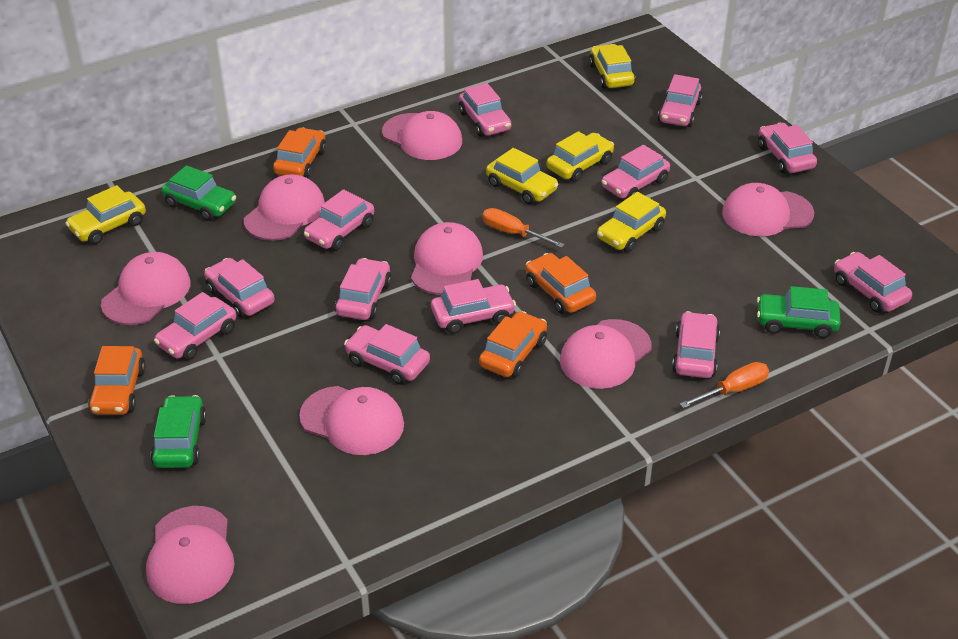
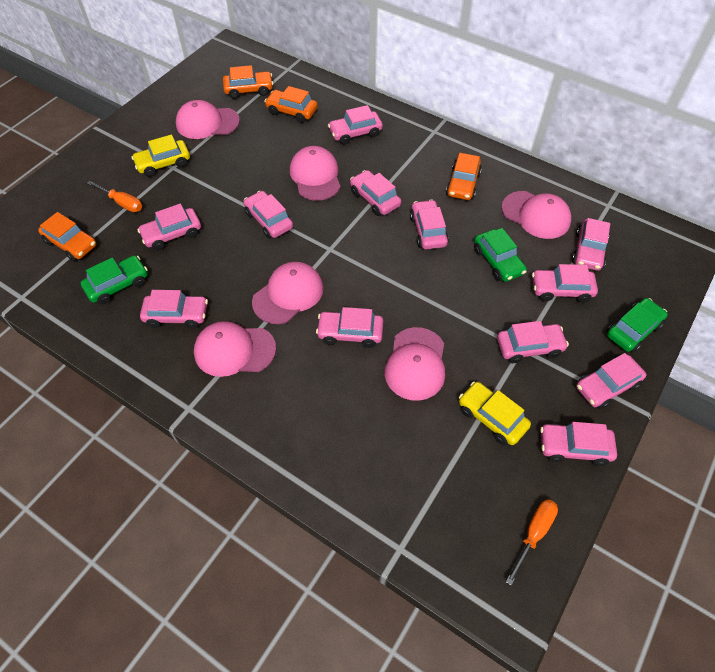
pink cap: 8 -> 6
yellow car: 5 -> 2

